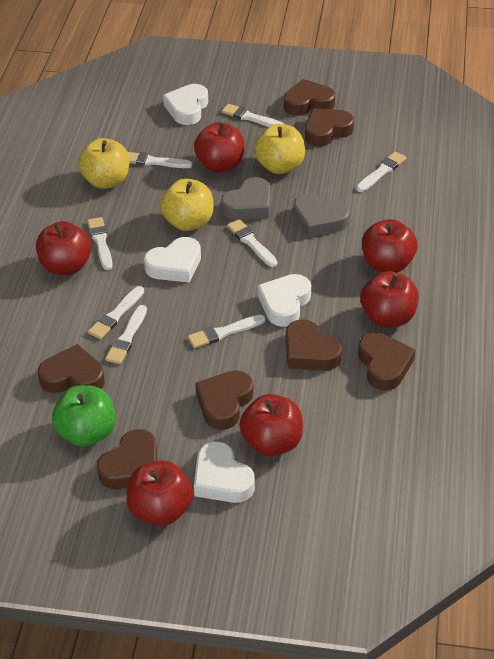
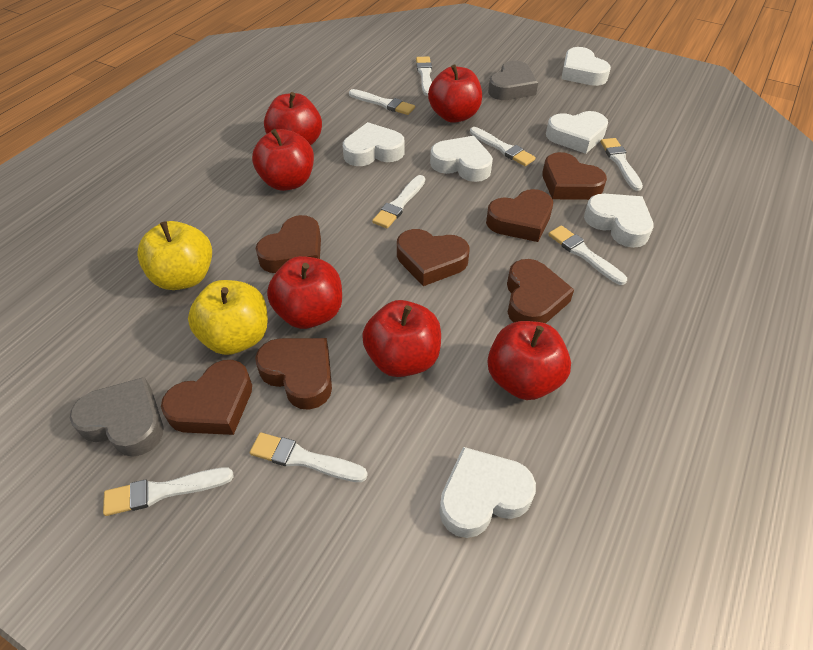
green apple: 1 -> 0
white heart: 4 -> 6
yellow apple: 3 -> 2

